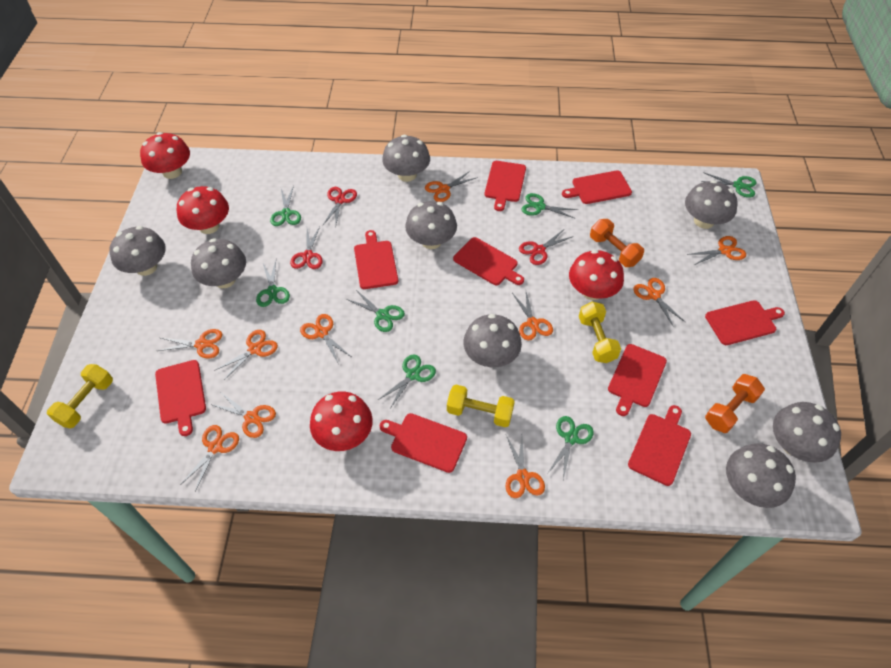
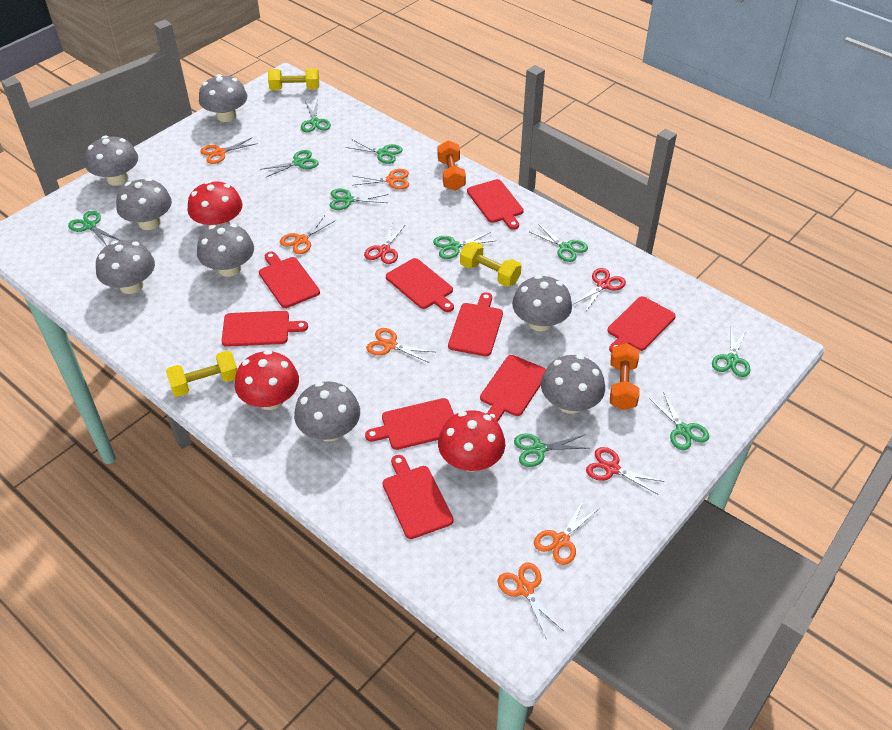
green scissors: 7 -> 10
orange scissors: 10 -> 6
red mushroom: 4 -> 3

